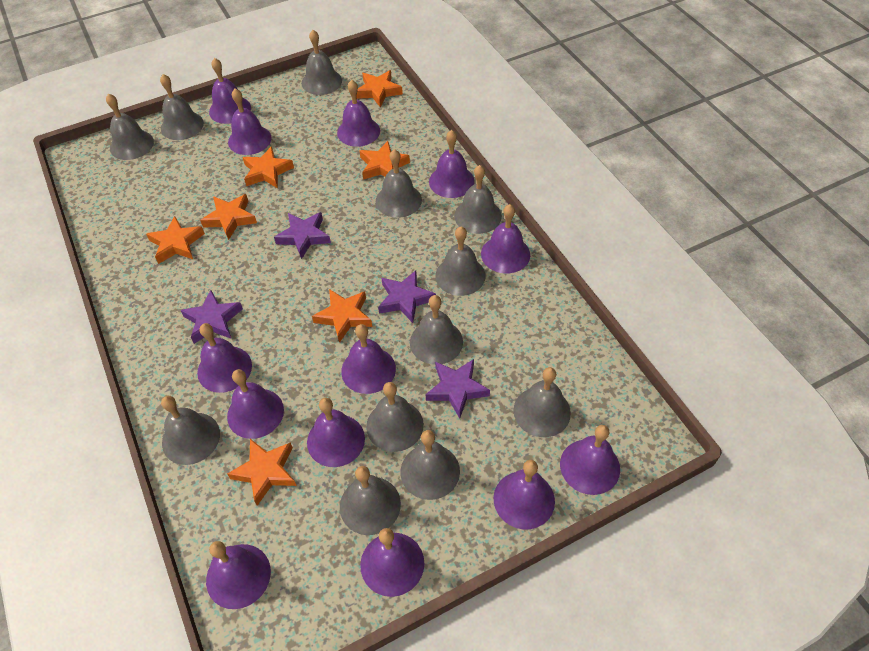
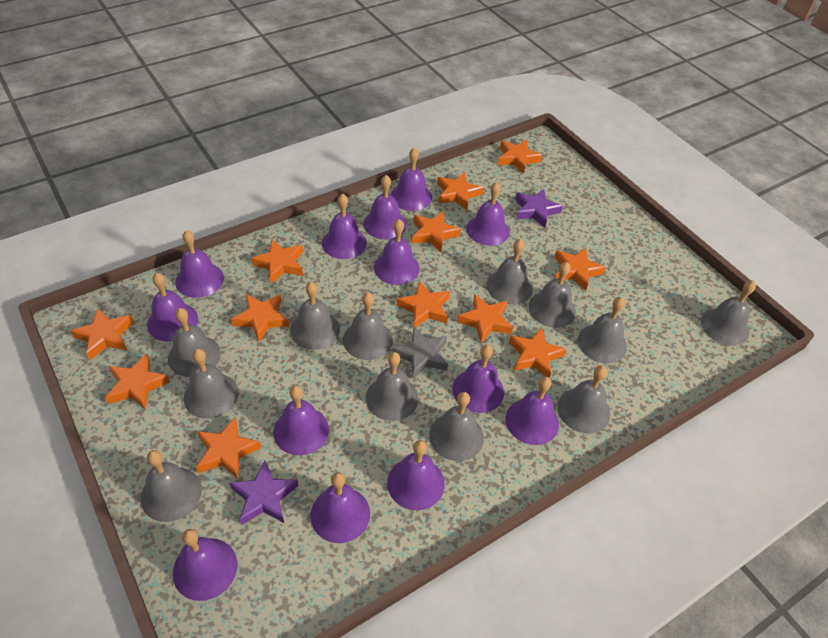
grey star: 0 -> 1
orange star: 7 -> 12
purple star: 4 -> 2

